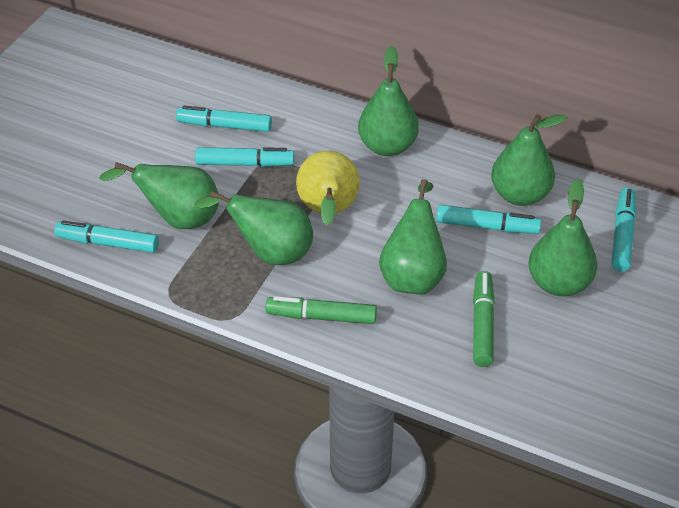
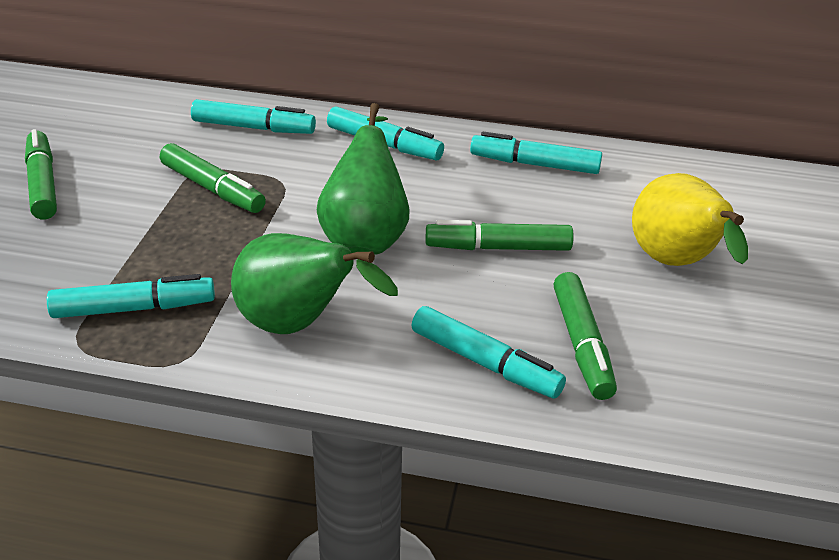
green marker: 2 -> 4
green pear: 6 -> 2

